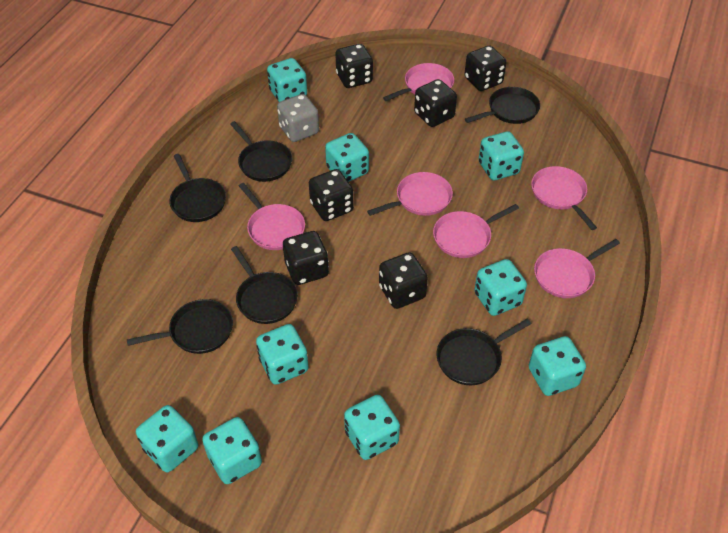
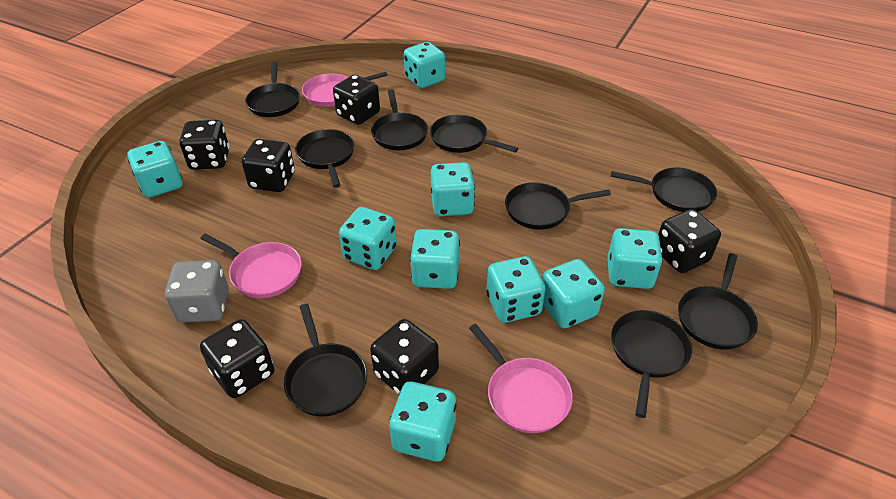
black pan: 6 -> 9
pink pan: 6 -> 3

